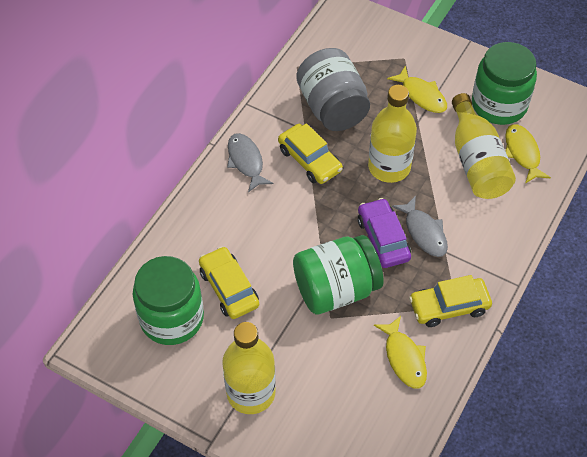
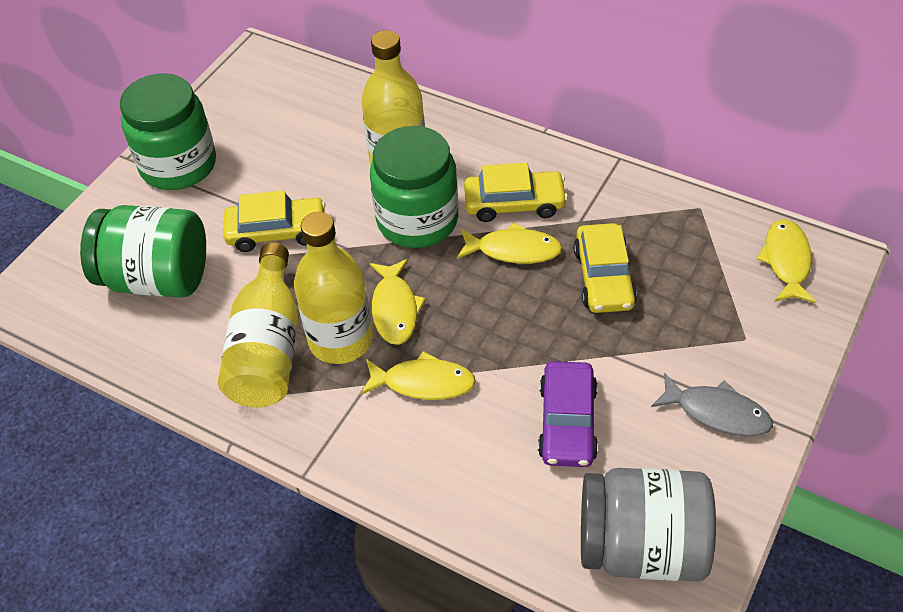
grey fish: 2 -> 1
yellow fish: 3 -> 4

